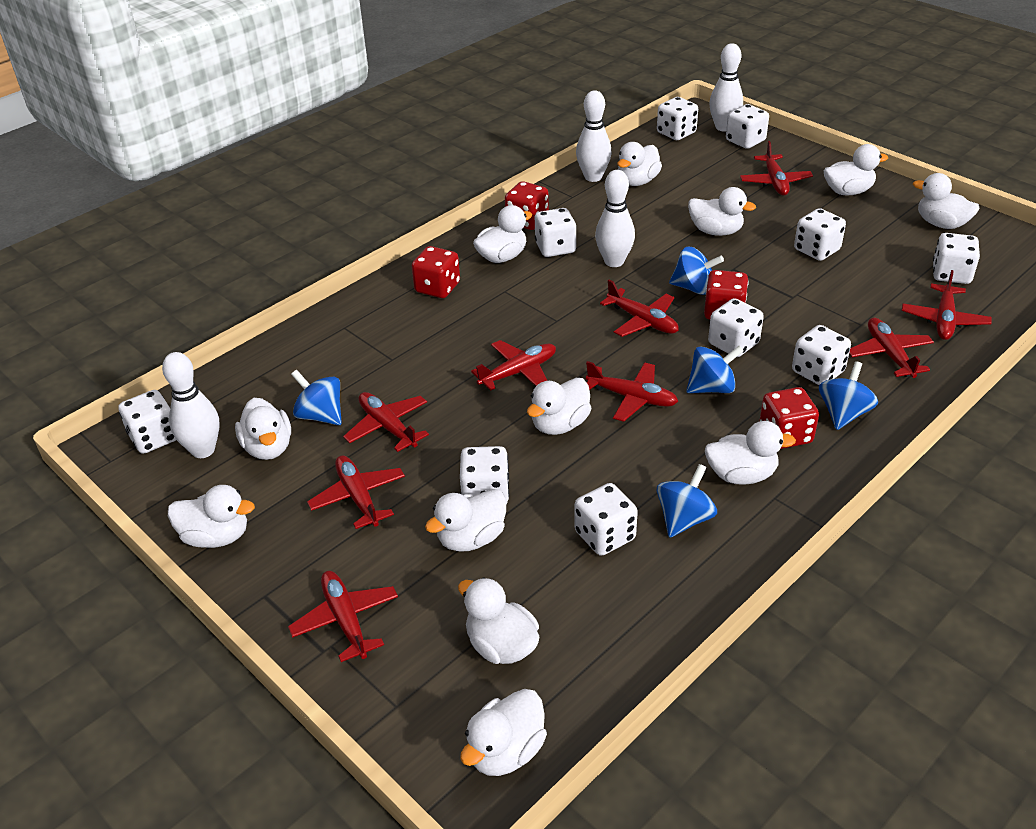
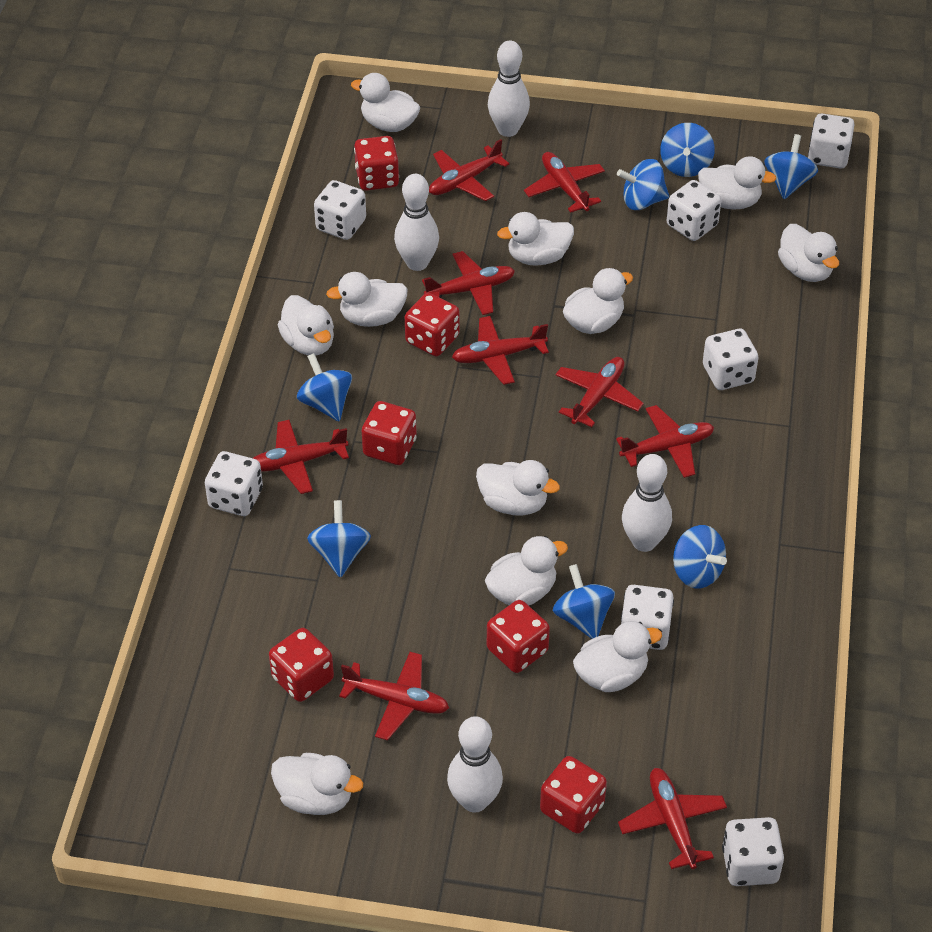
blue spinning top: 5 -> 7
red dice: 4 -> 6
white dice: 10 -> 7
white duck: 12 -> 11

